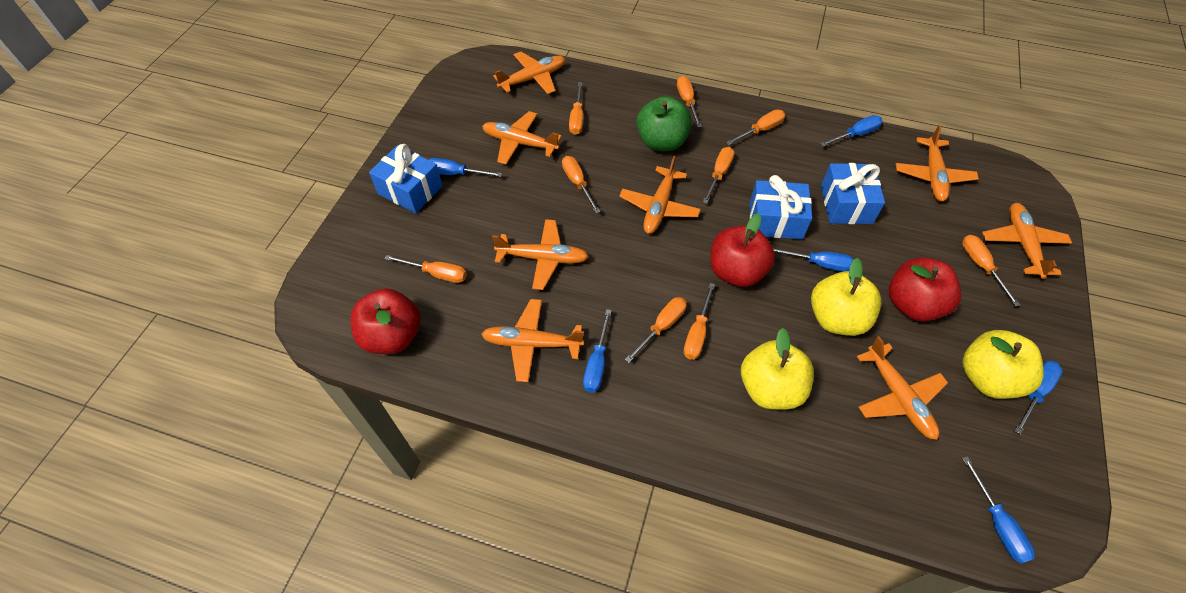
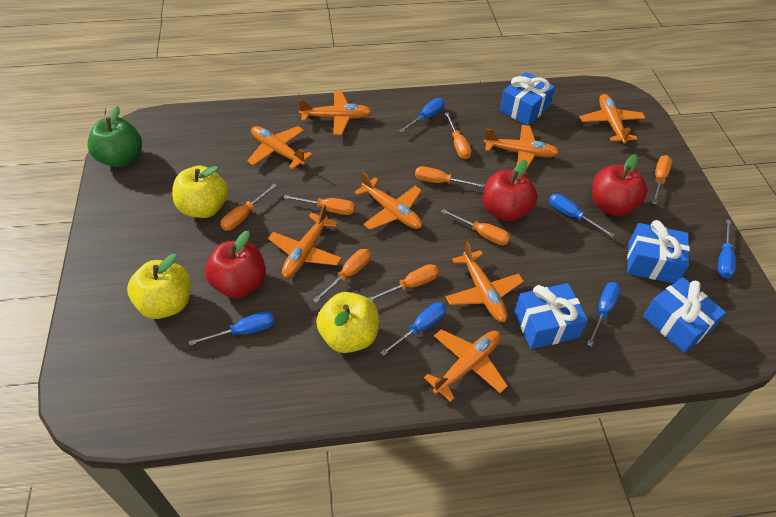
blue gift: 3 -> 4
orange screwdriver: 9 -> 8

